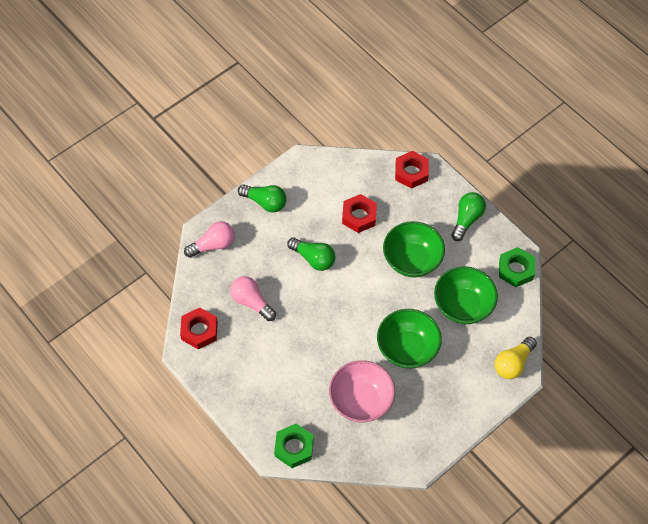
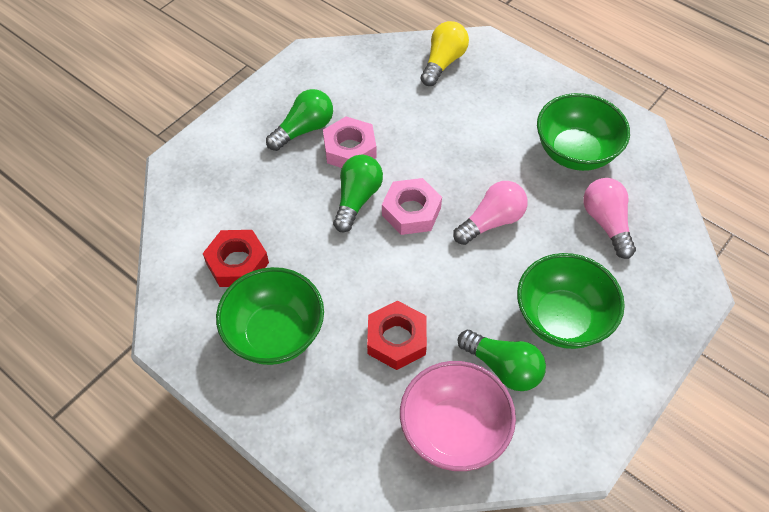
green nut: 2 -> 0
pink nut: 0 -> 2
red nut: 3 -> 2

